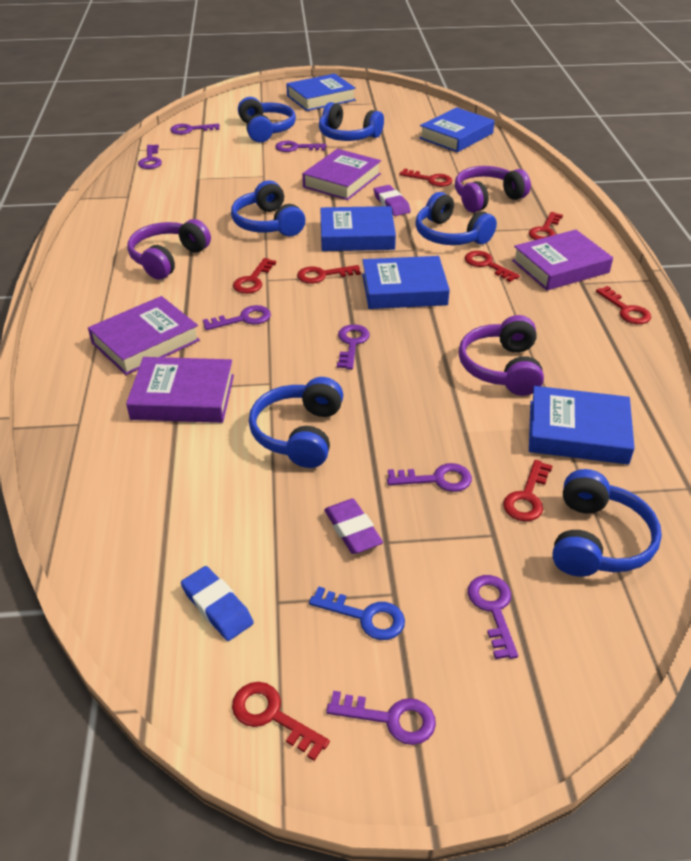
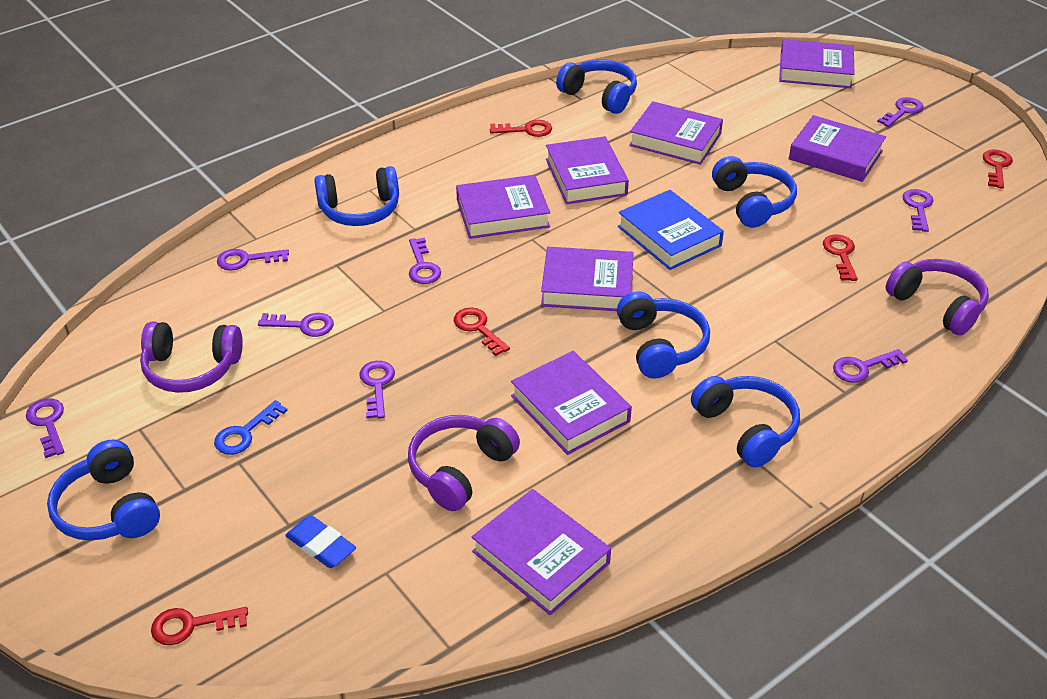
blue book: 5 -> 1
purple book: 4 -> 8
purple eraser: 2 -> 0
red key: 8 -> 5

